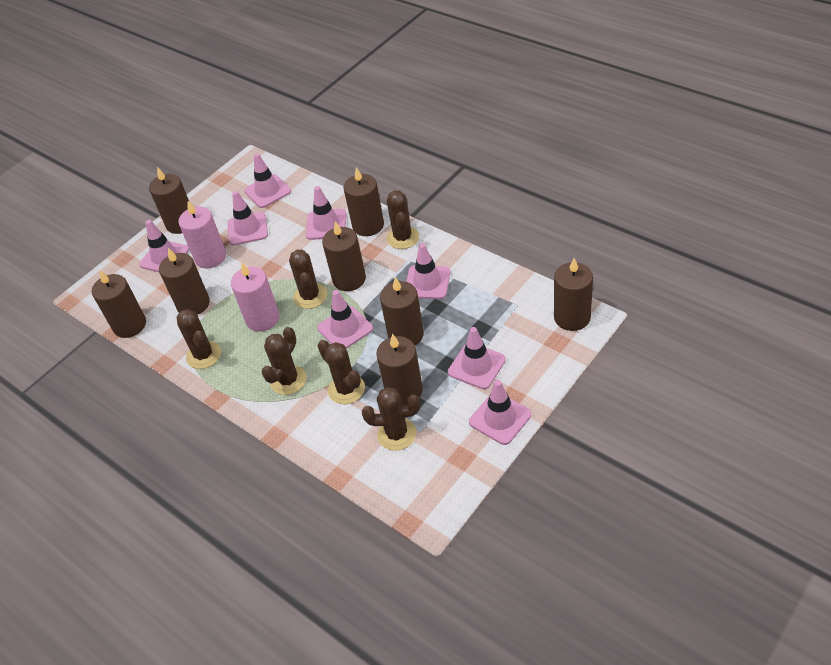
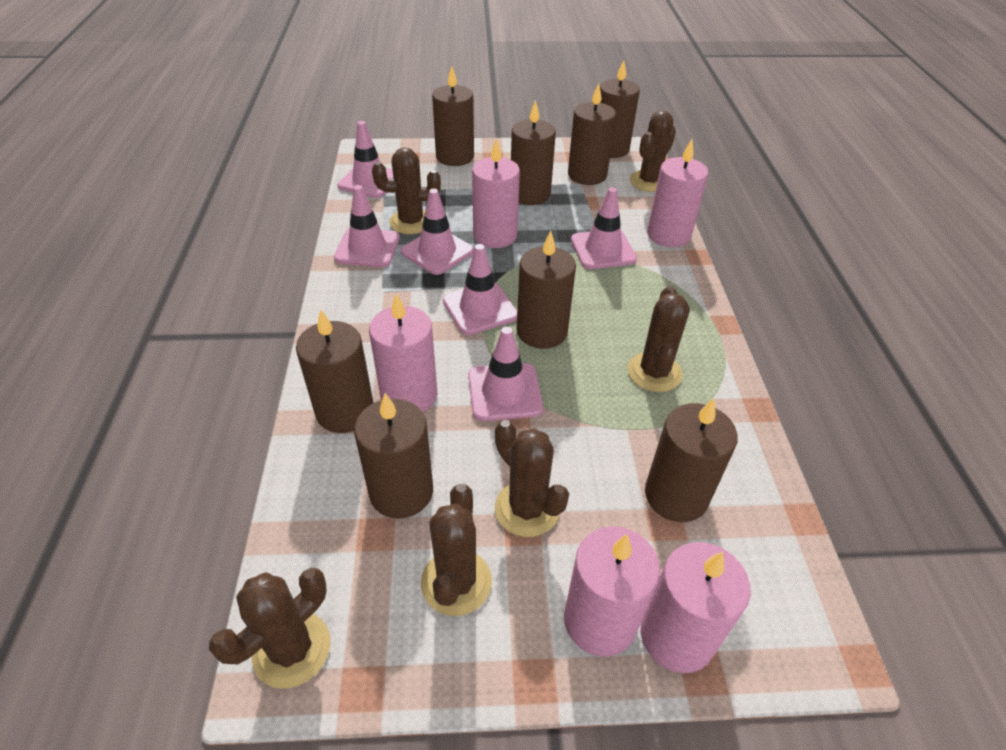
pink candle: 2 -> 5
pink traffic cone: 8 -> 6

